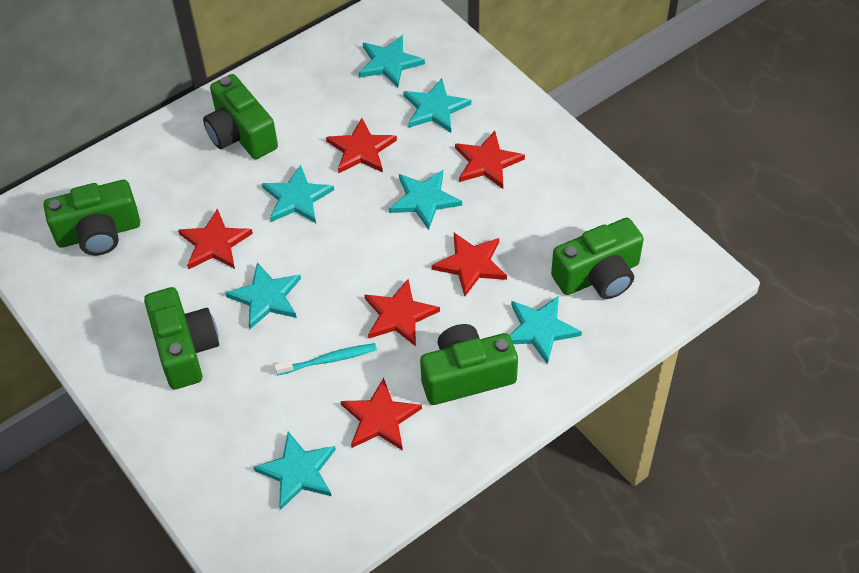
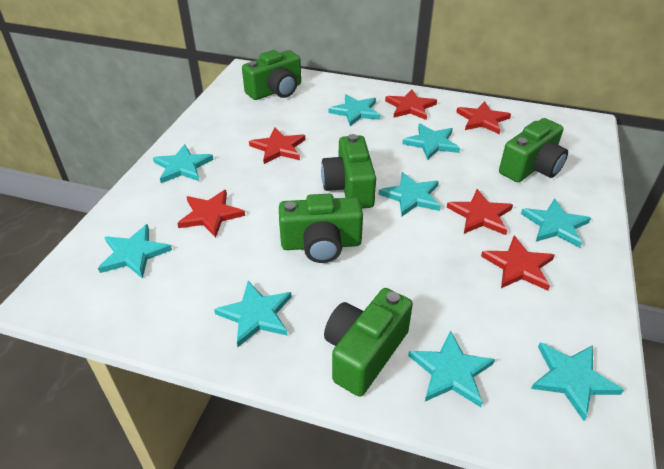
turquoise star: 7 -> 9
turquoise toothbrush: 1 -> 0

